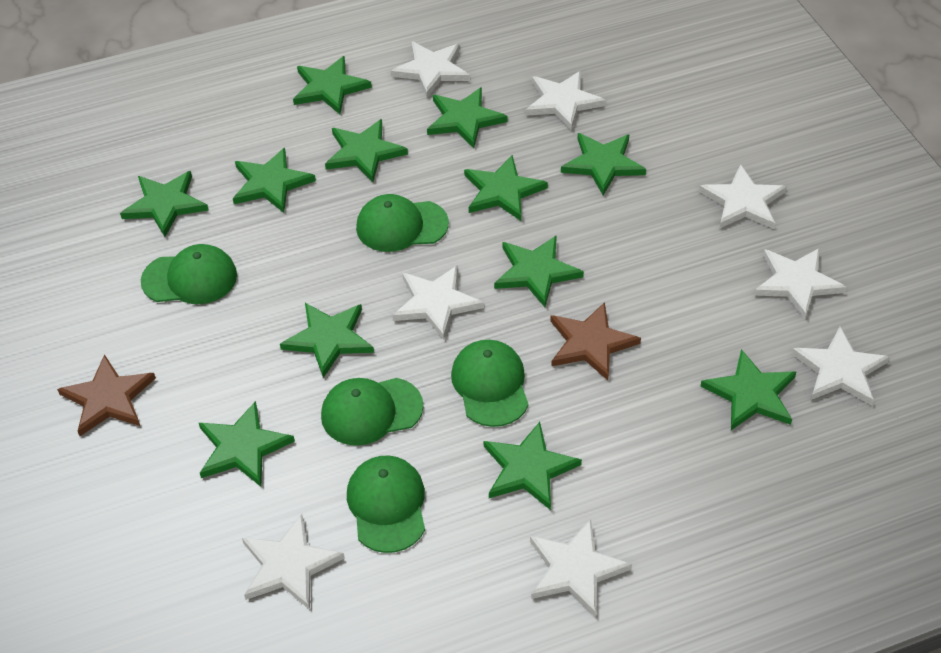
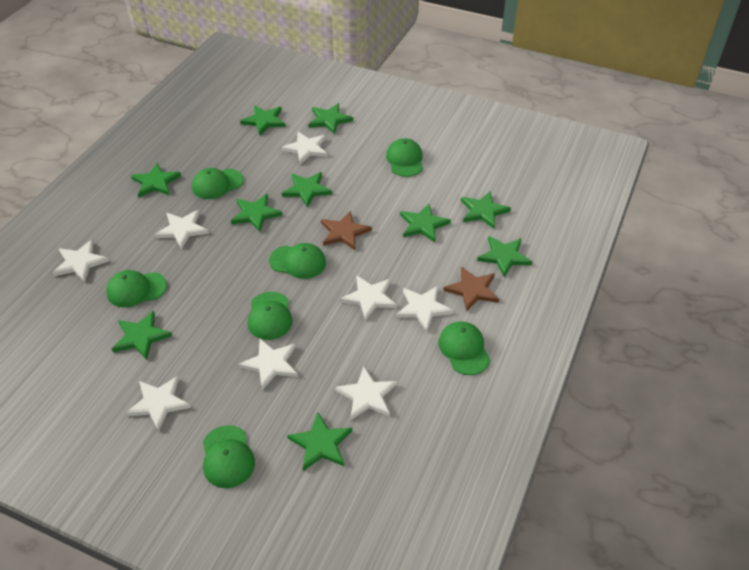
green cap: 5 -> 7
green star: 12 -> 10

